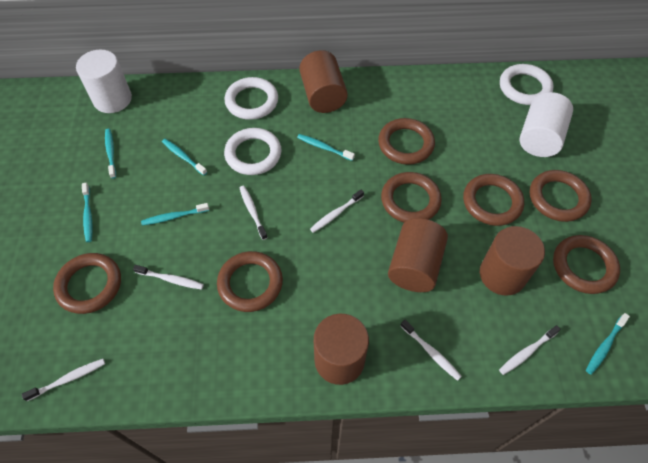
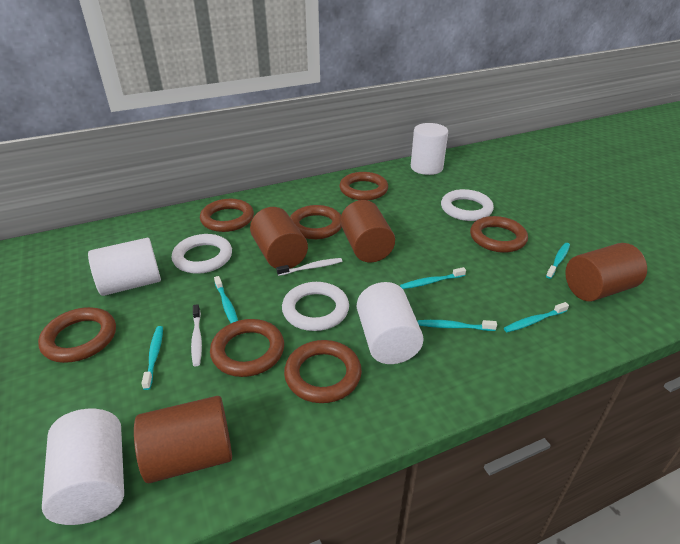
white cylinder: 2 -> 4
white toothbrush: 6 -> 2

